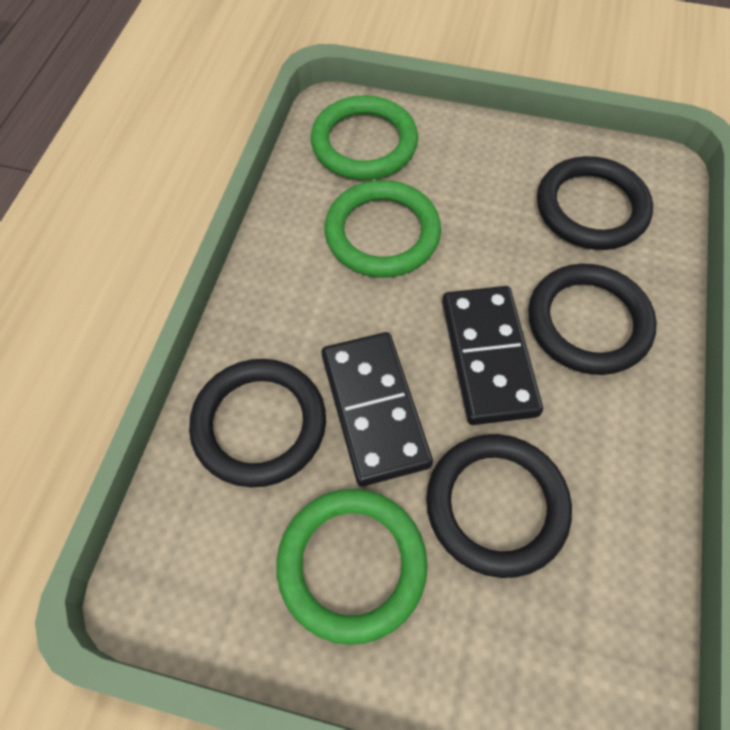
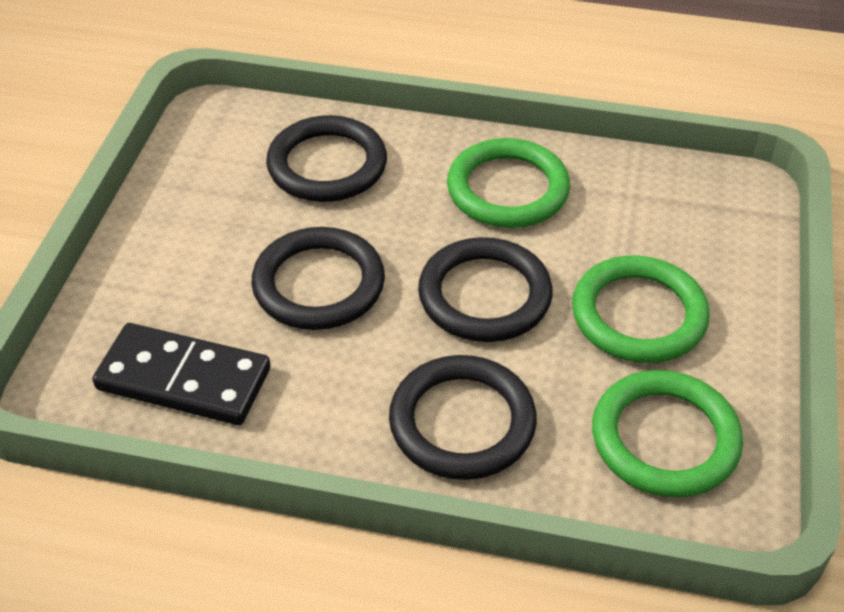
black domino: 2 -> 1

